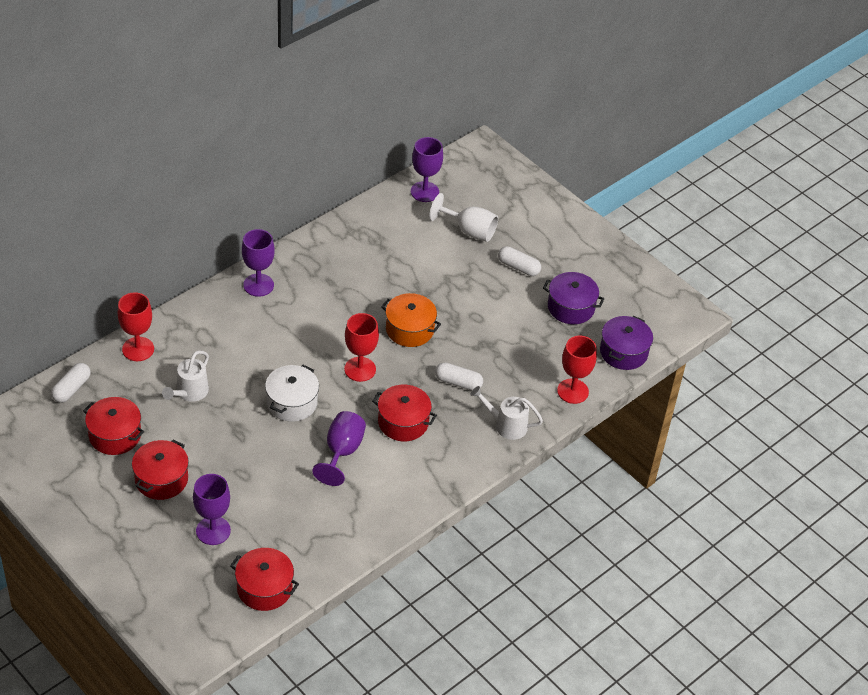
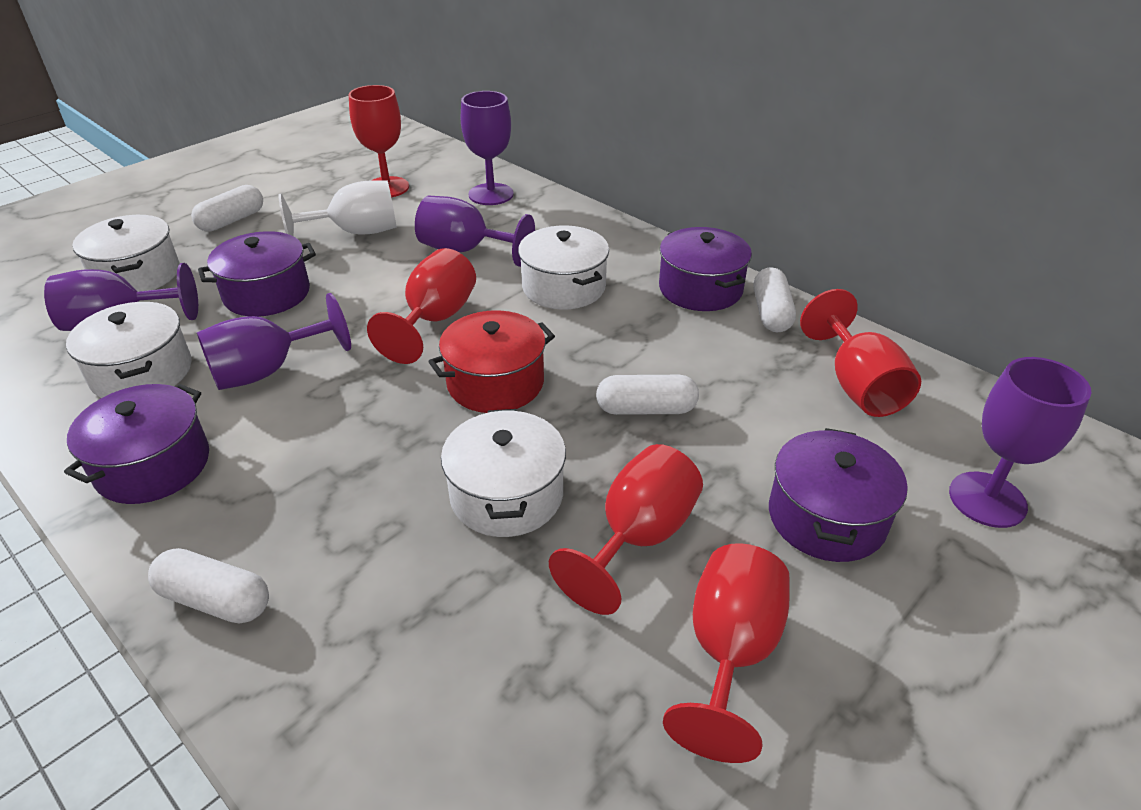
orange pot: 1 -> 0
purple goblet: 4 -> 5
purple pot: 2 -> 4
red goblet: 3 -> 5
red pot: 4 -> 1
white capsule: 3 -> 4
white pot: 1 -> 4
white watering can: 2 -> 0

